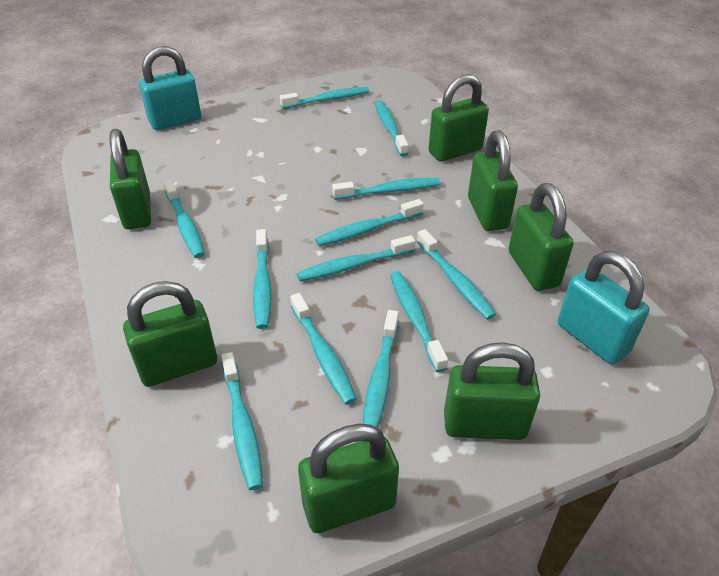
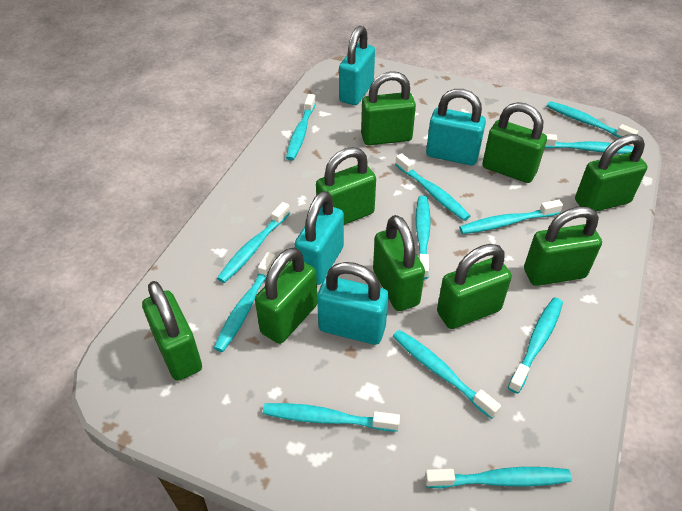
green padlock: 7 -> 9
turquoise padlock: 2 -> 4

